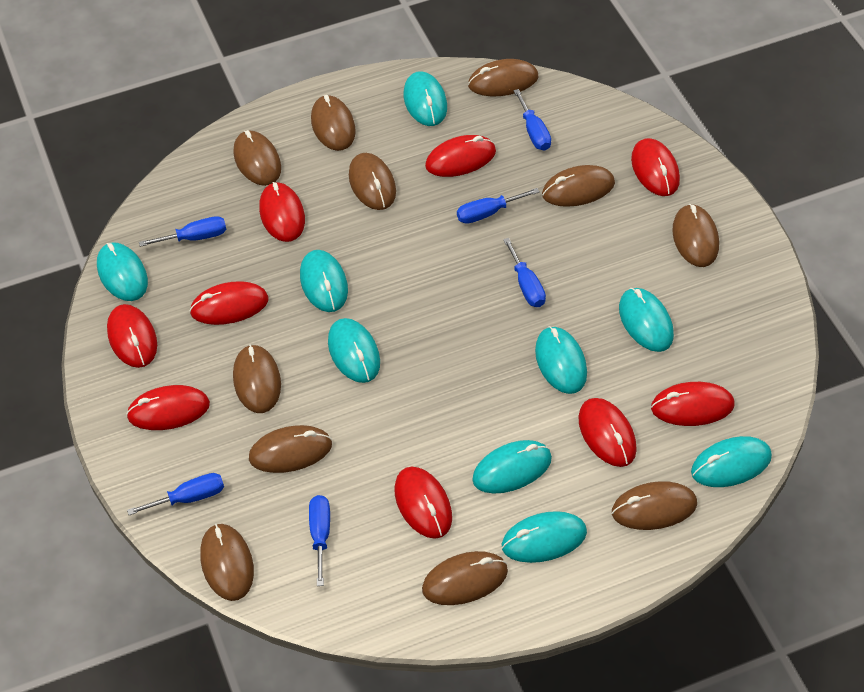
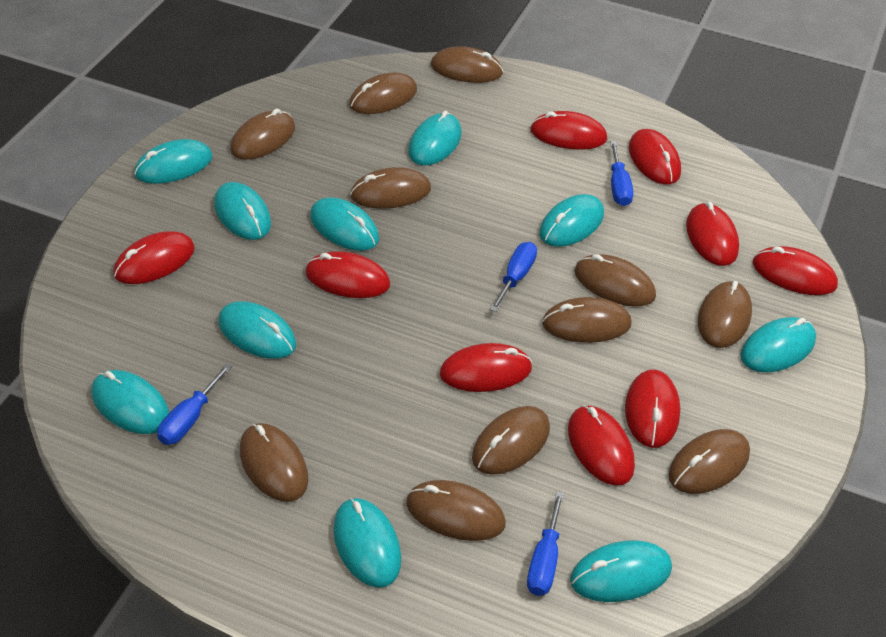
blue screwdriver: 6 -> 4
turquoise mouse: 9 -> 10

